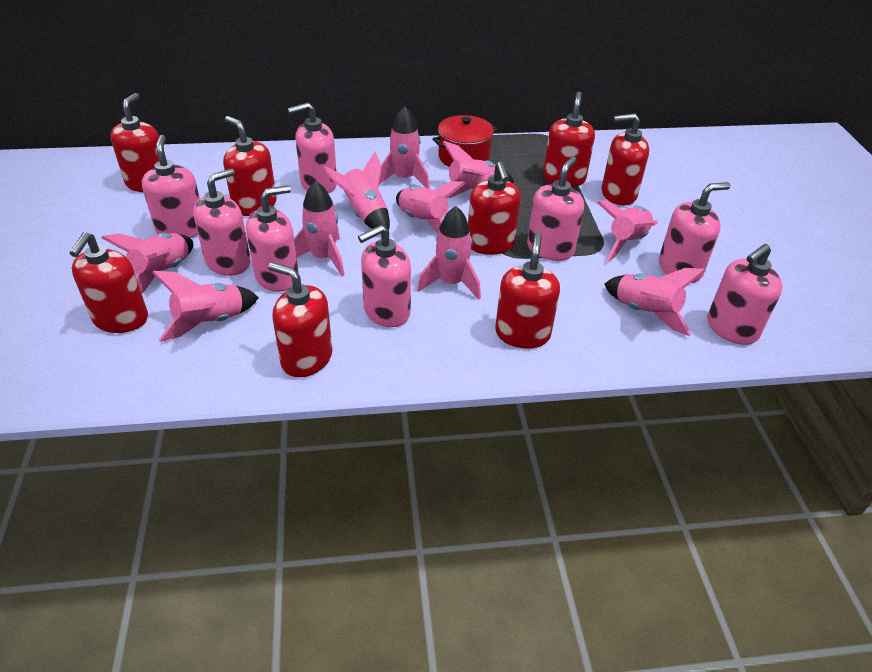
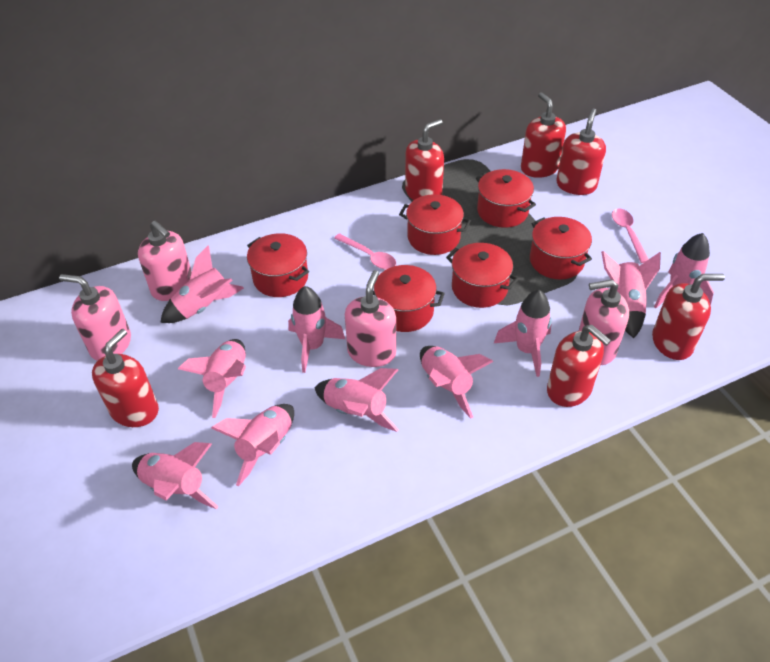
pink soap dispenser: 8 -> 4
pink spoon: 0 -> 2
red pot: 1 -> 6
red soap dispenser: 8 -> 6

